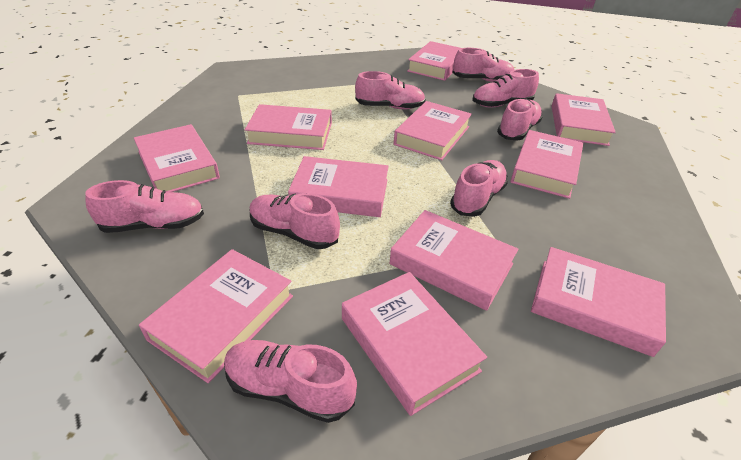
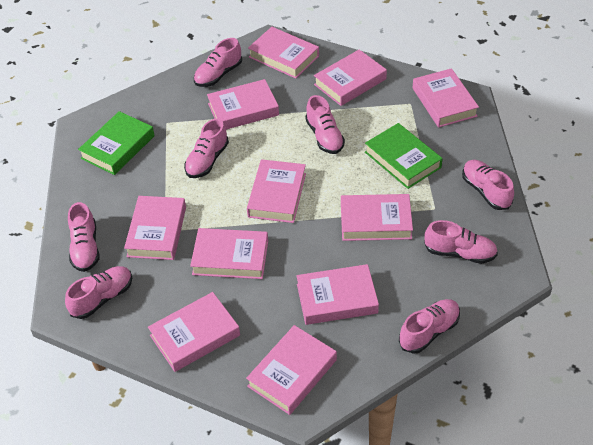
green book: 0 -> 2

